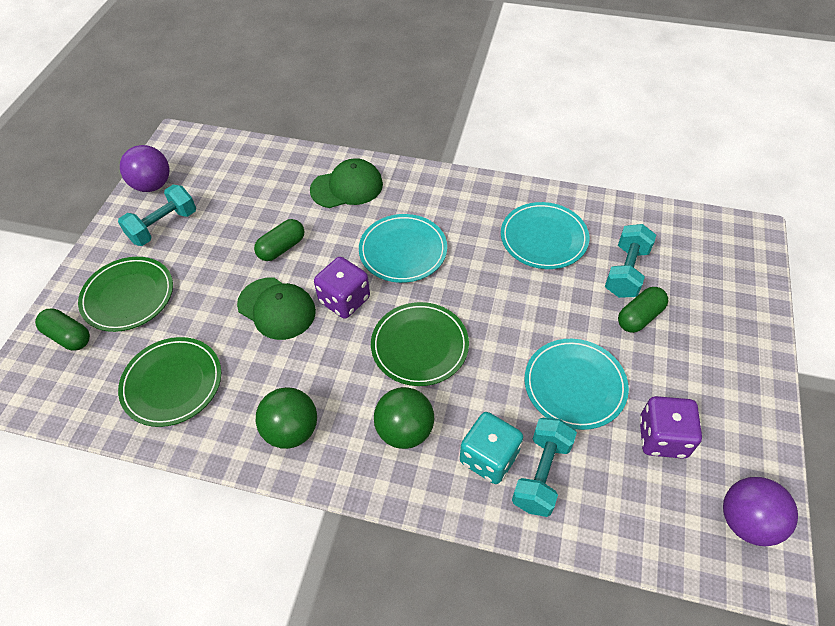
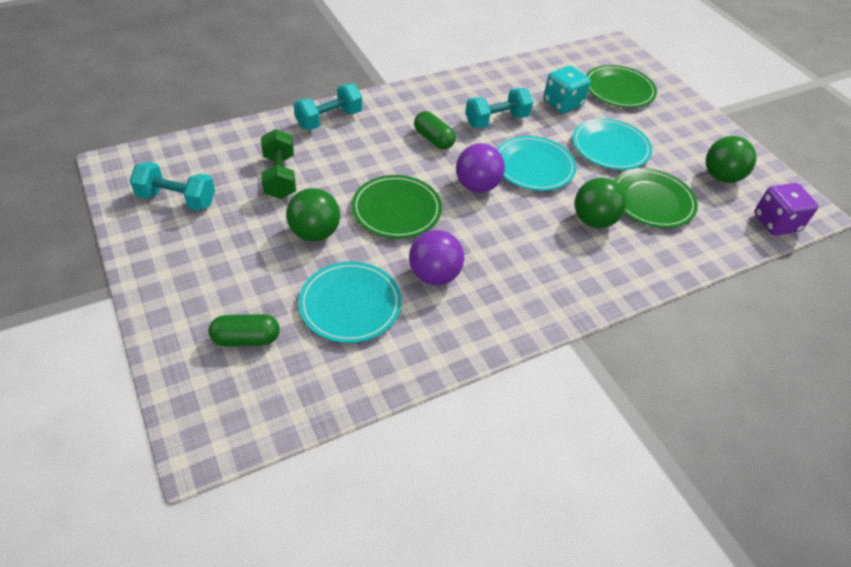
green ball: 2 -> 3
green cap: 2 -> 0
green capsule: 3 -> 2
green dumbbell: 0 -> 1
purple dice: 2 -> 1

